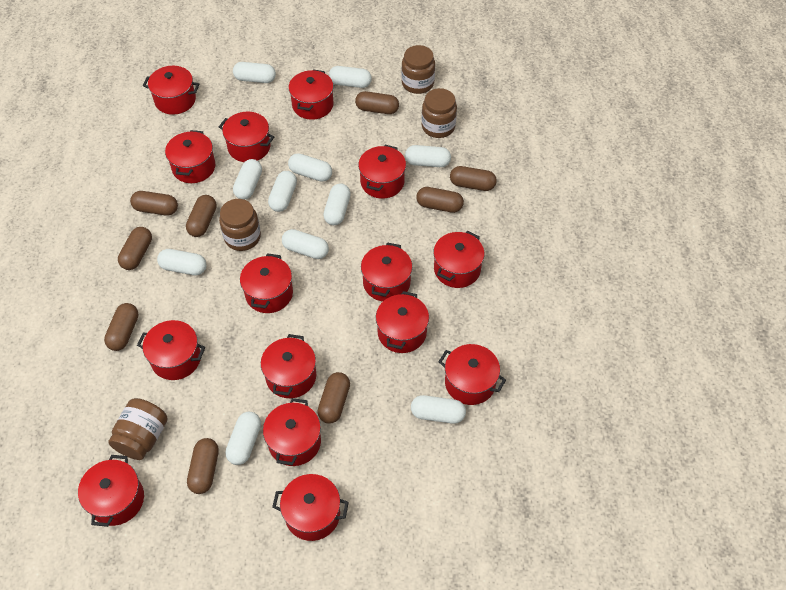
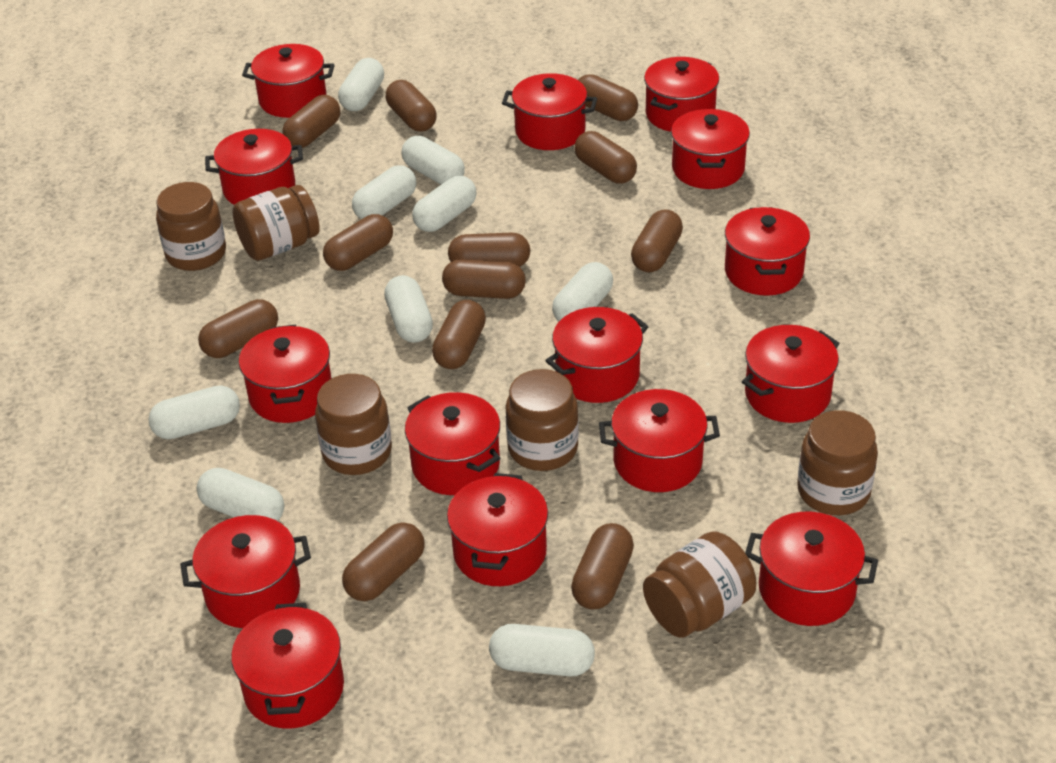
brown capsule: 9 -> 12
brown jar: 4 -> 6
white capsule: 11 -> 9

